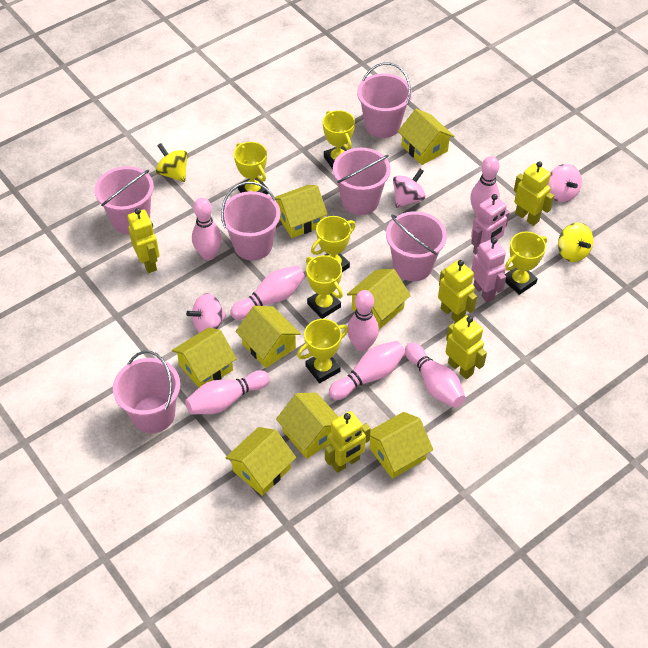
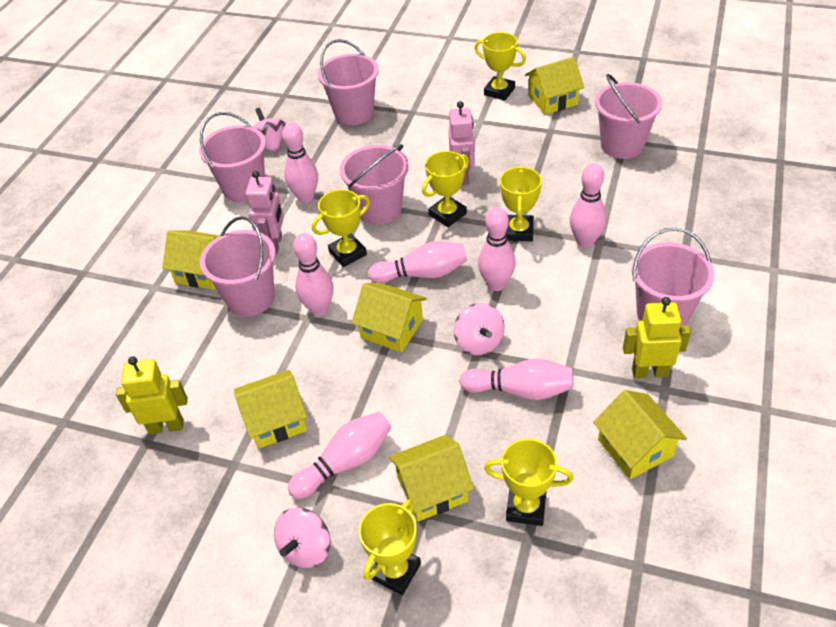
yellow house: 8 -> 6
yellow robot: 5 -> 2
yellow spinning top: 2 -> 0

